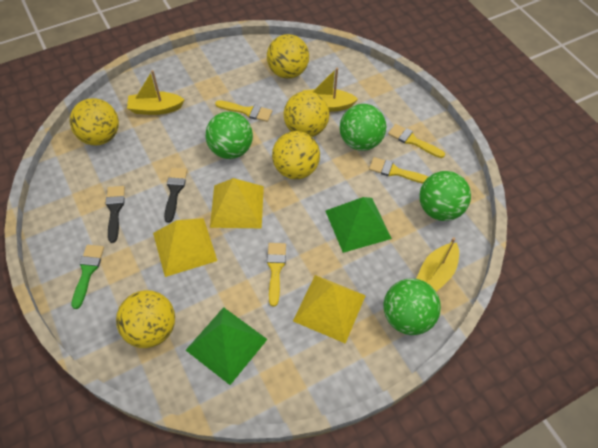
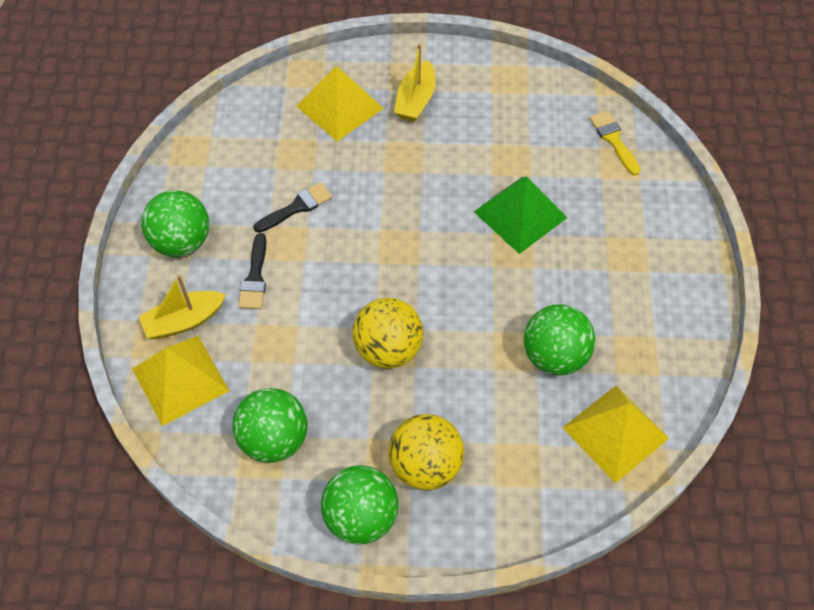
green brush: 1 -> 0
green pyramid: 2 -> 1
yellow ball: 5 -> 2
yellow boat: 3 -> 2
yellow brush: 4 -> 1

